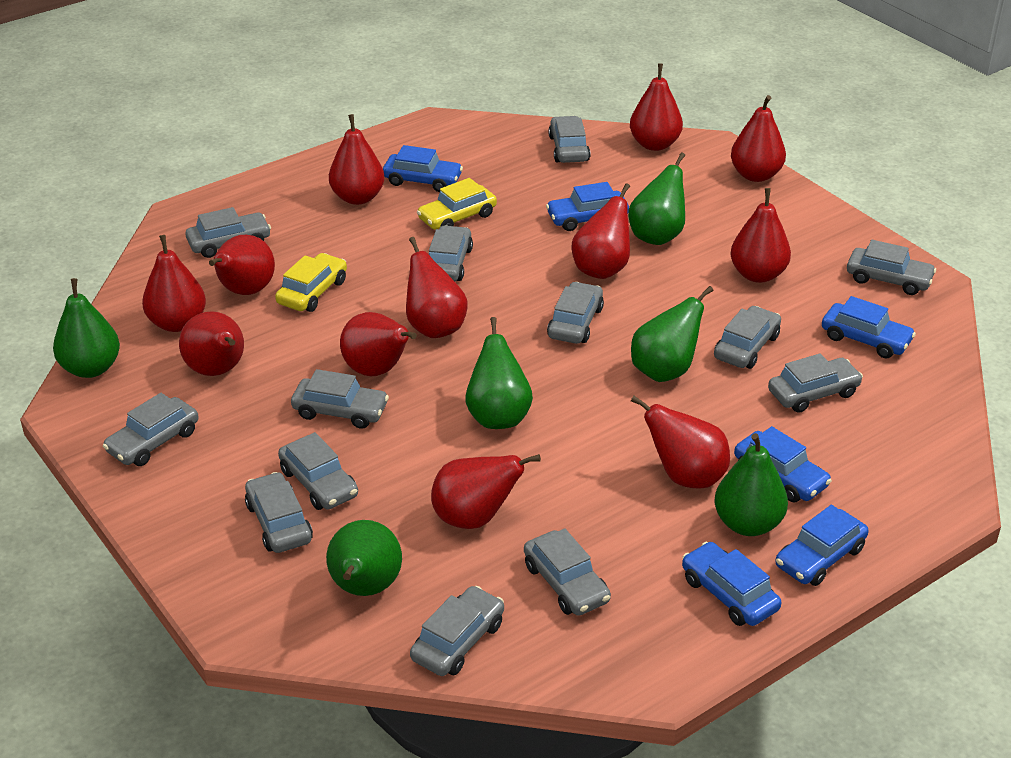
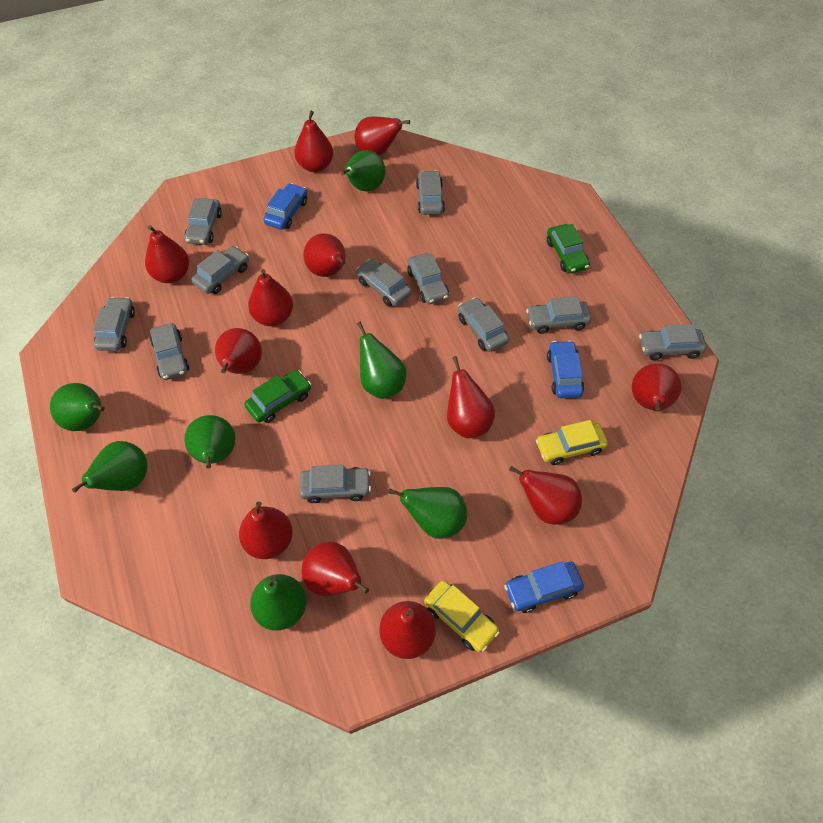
blue car: 6 -> 3
green car: 0 -> 2
green pear: 6 -> 7
grey car: 13 -> 11

